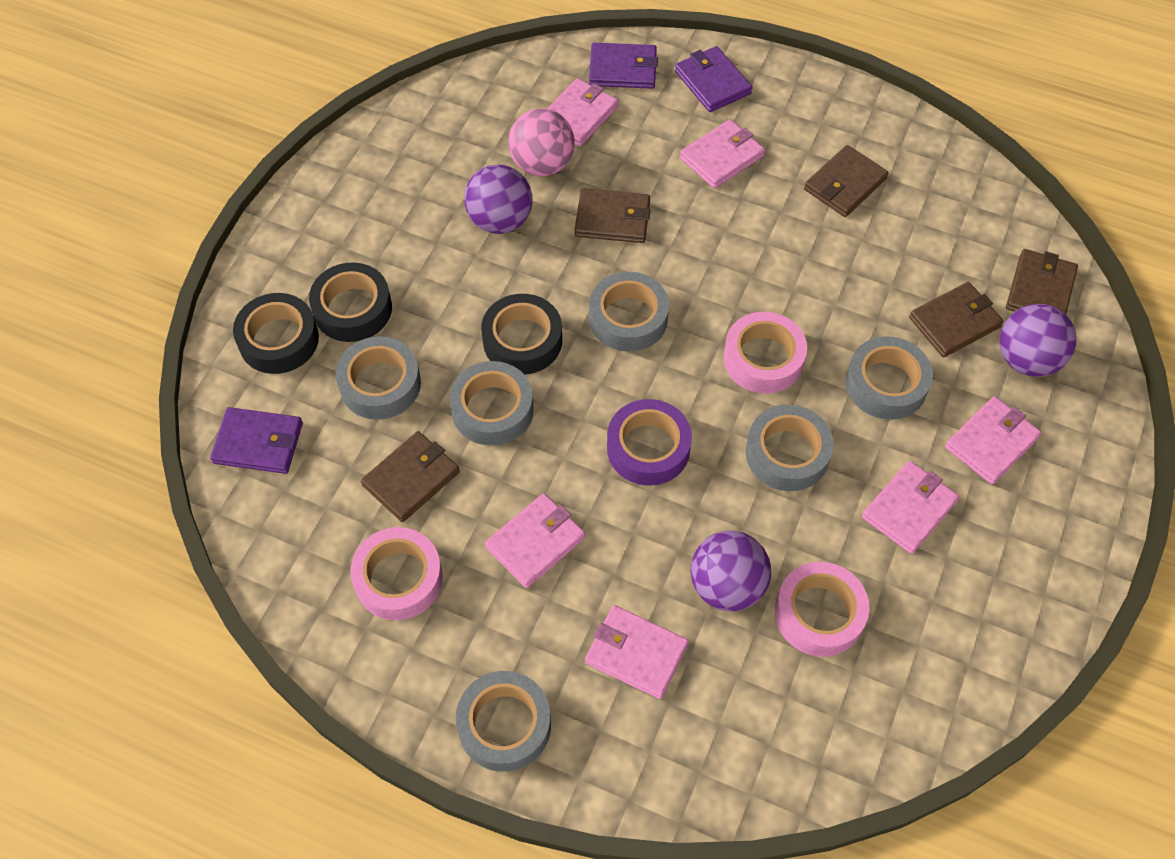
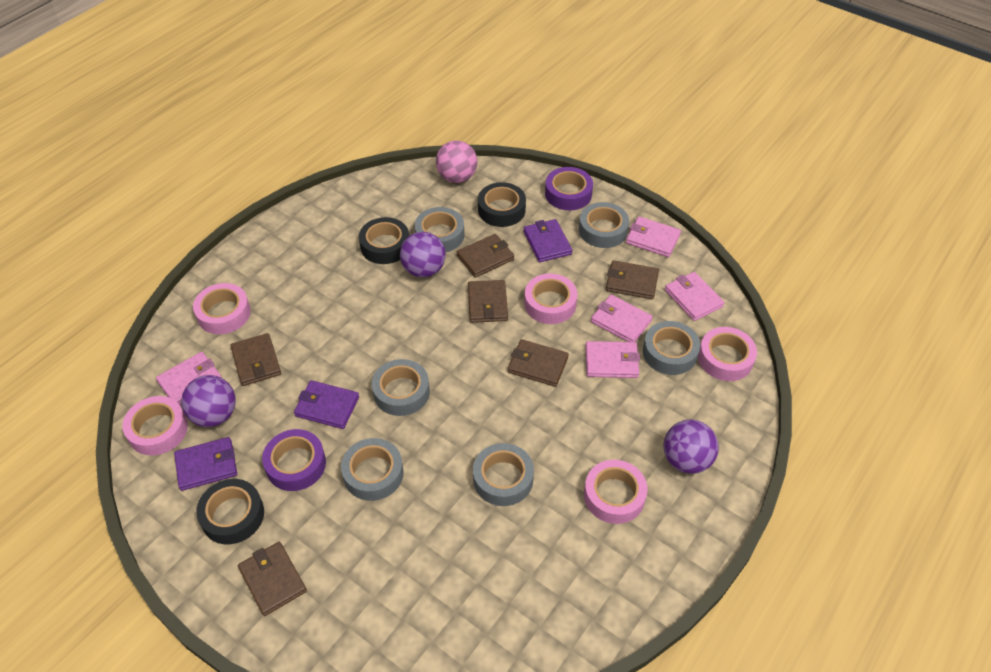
brown wallet: 5 -> 6
pink tape: 3 -> 5
pink wallet: 6 -> 5
purple tape: 1 -> 2

